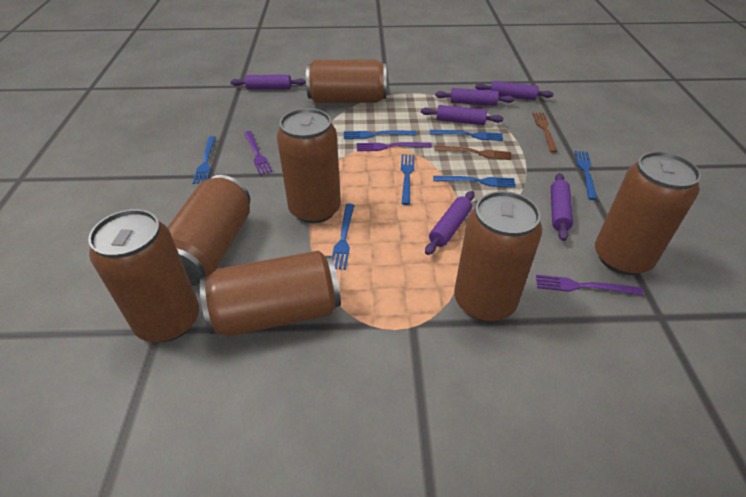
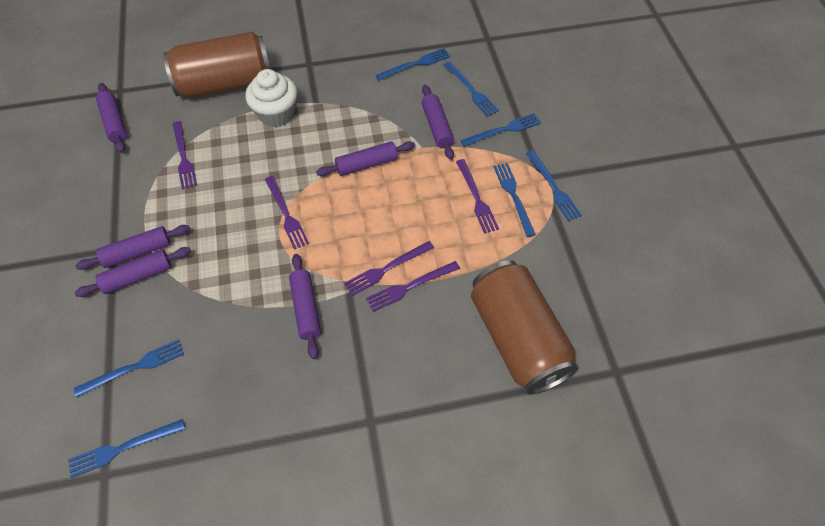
brown can: 7 -> 2
brown fork: 2 -> 0
purple fork: 3 -> 5
white cupcake: 0 -> 1

